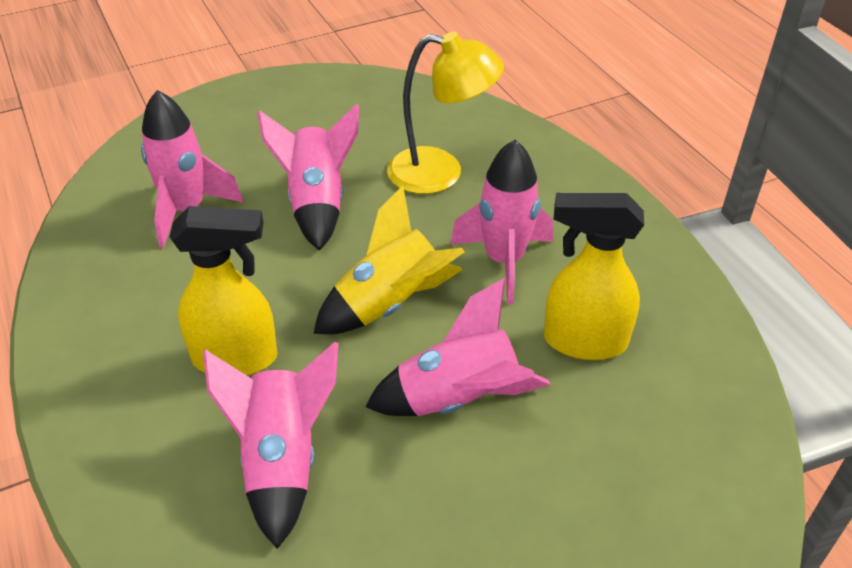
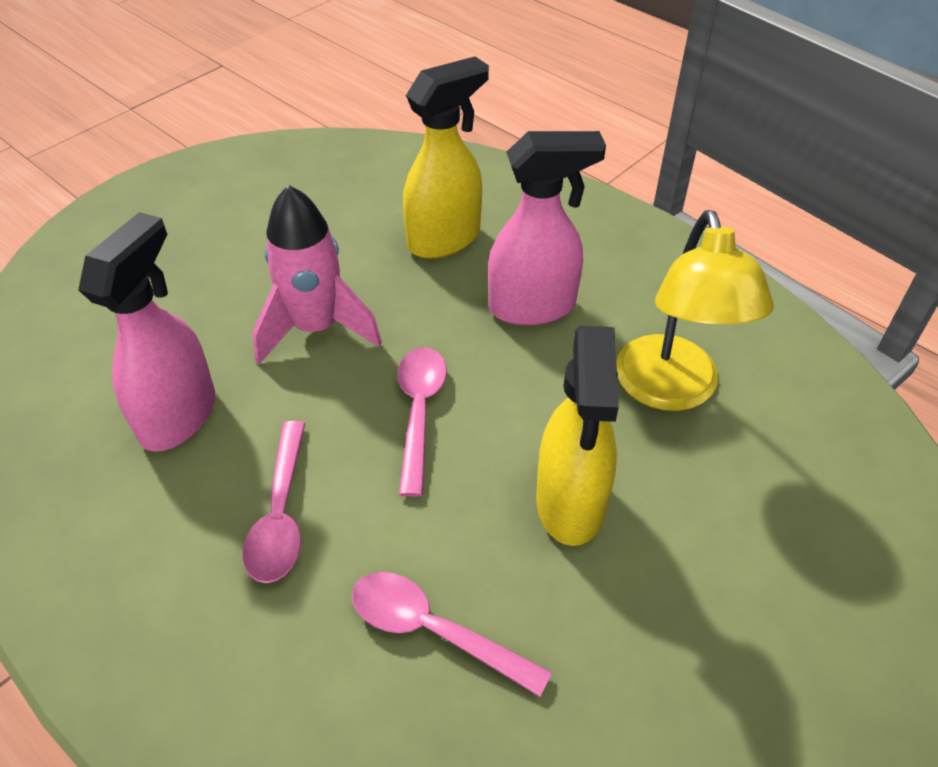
pink rocket: 5 -> 1
pink spoon: 0 -> 3
pink spray bottle: 0 -> 2
yellow rocket: 1 -> 0

